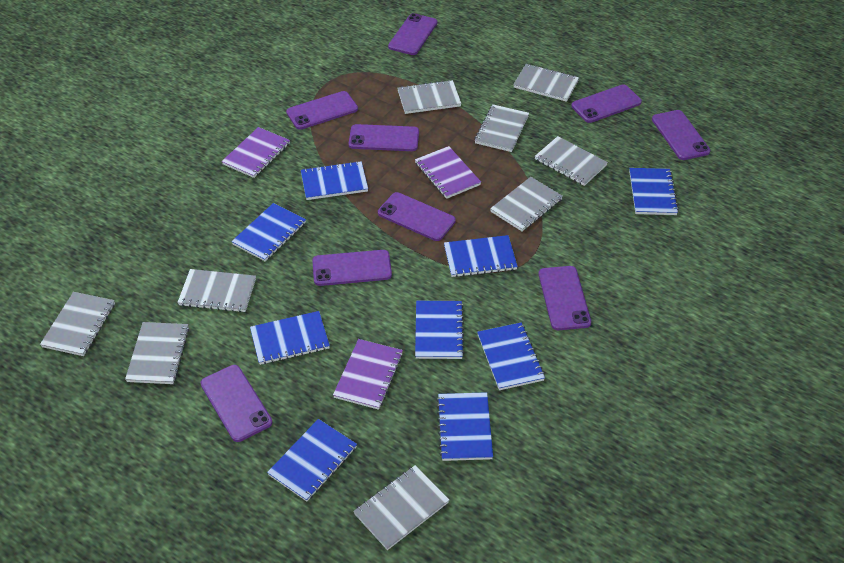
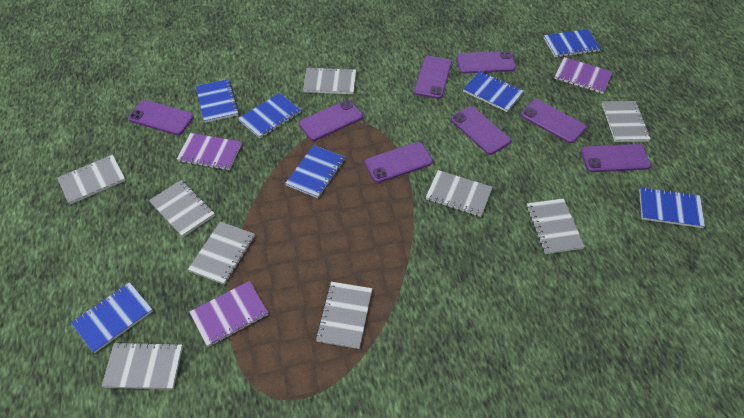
blue notebook: 9 -> 7
purple phone: 9 -> 8

